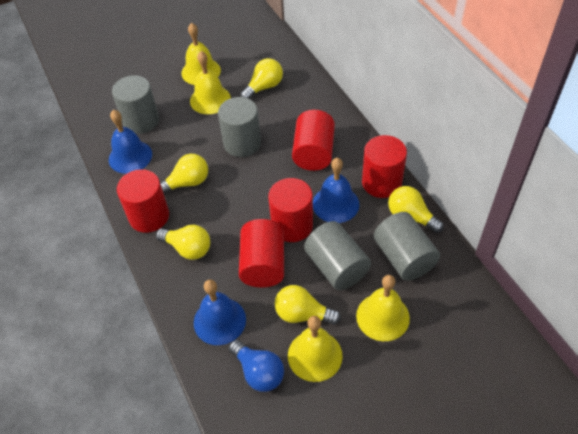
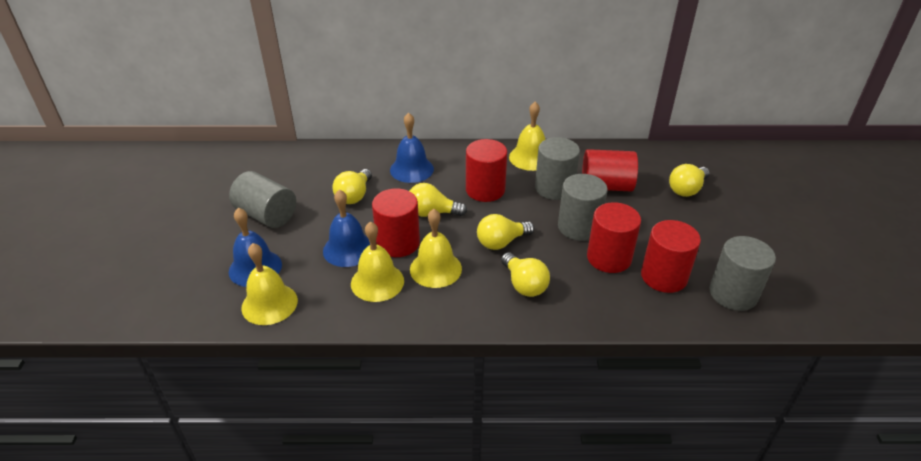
blue light bulb: 1 -> 0

